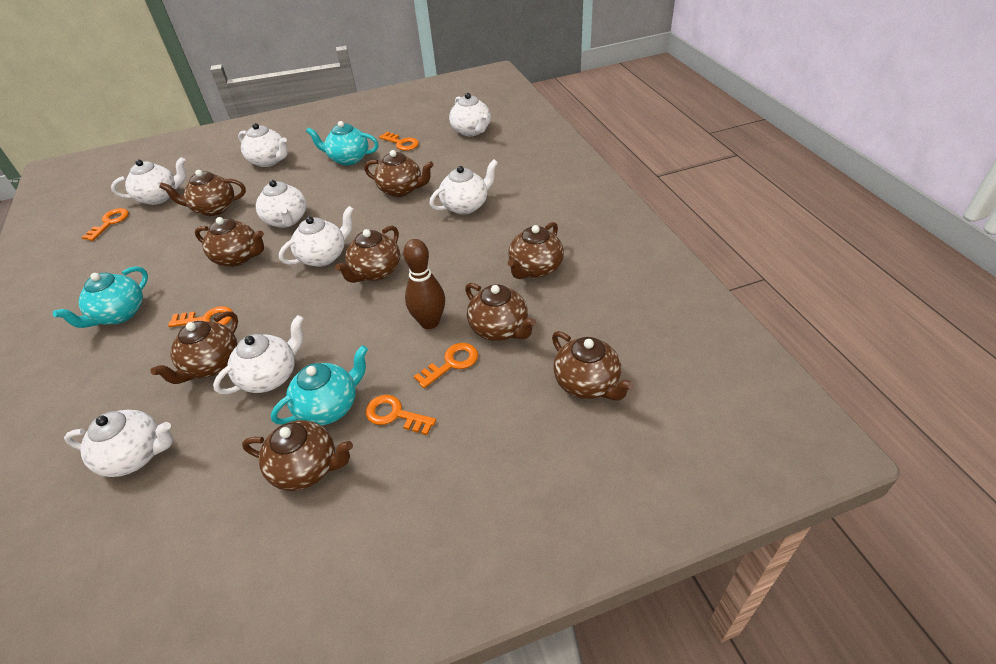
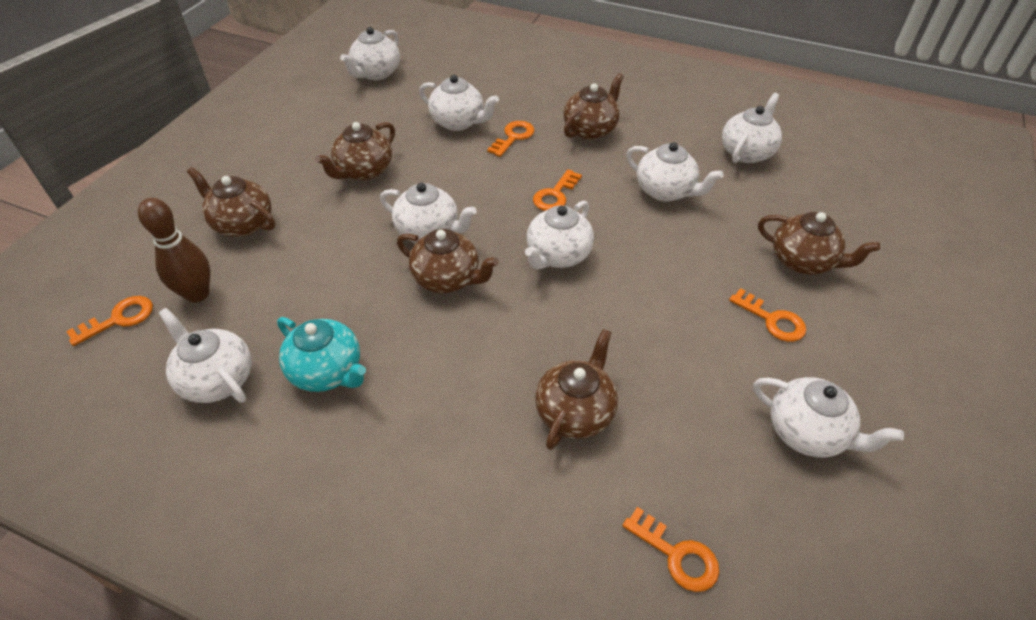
brown teapot: 9 -> 6
turquoise teapot: 3 -> 1

